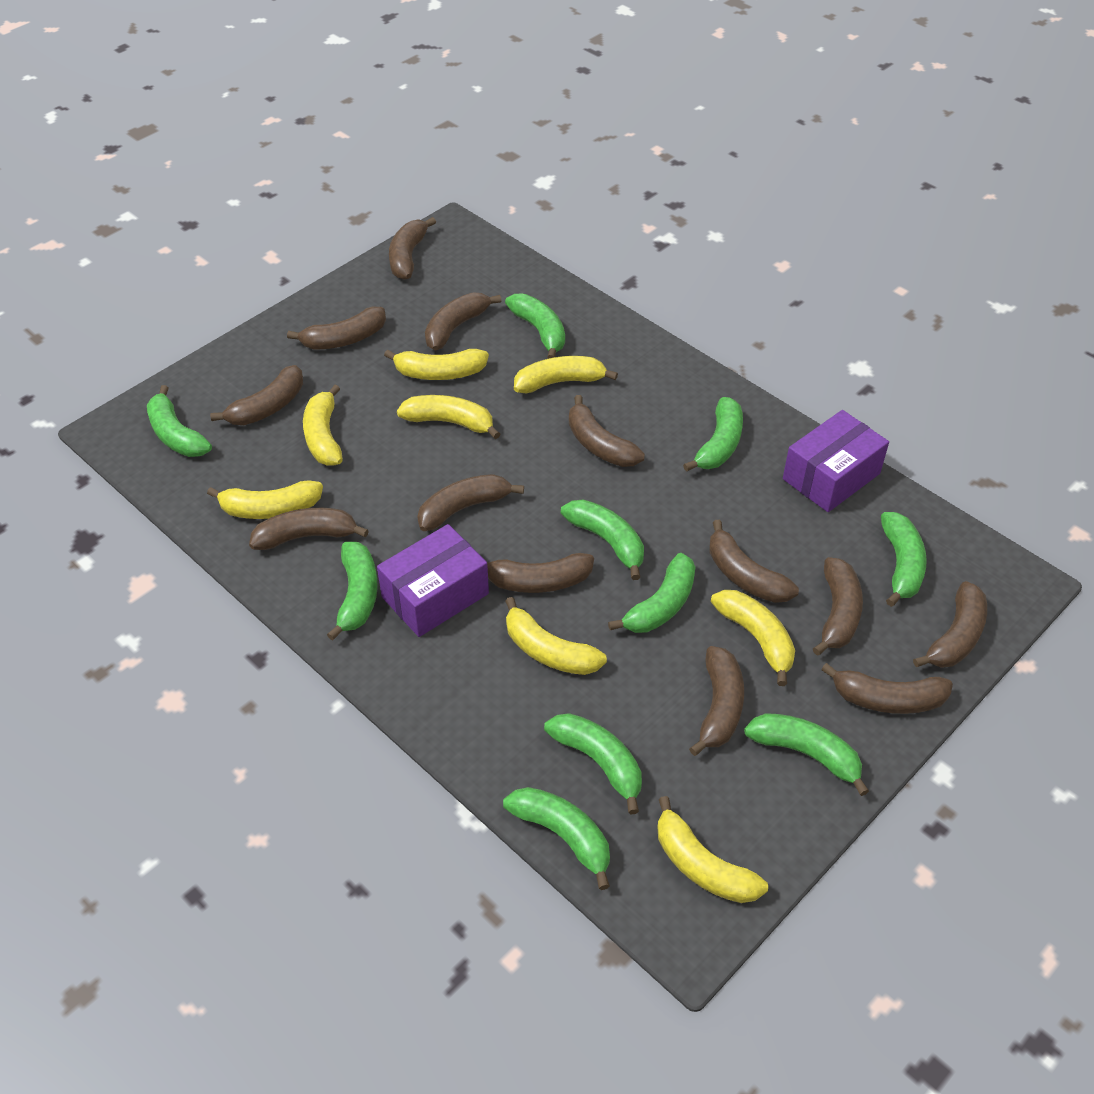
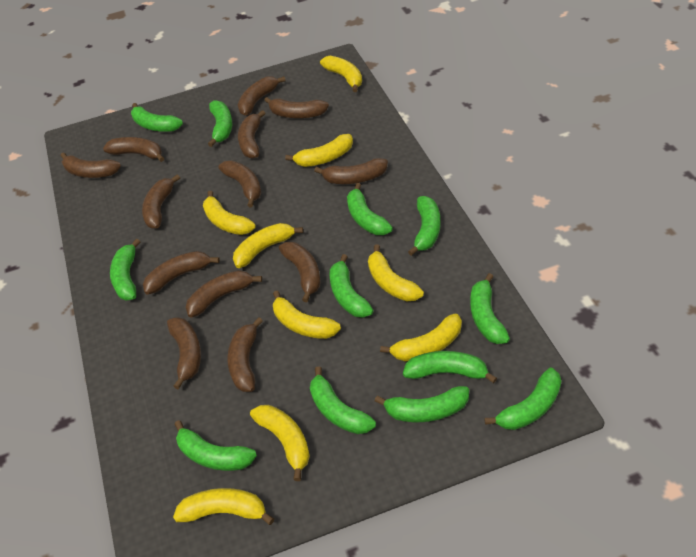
green banana: 10 -> 12
purple box: 2 -> 0
yellow banana: 8 -> 9

